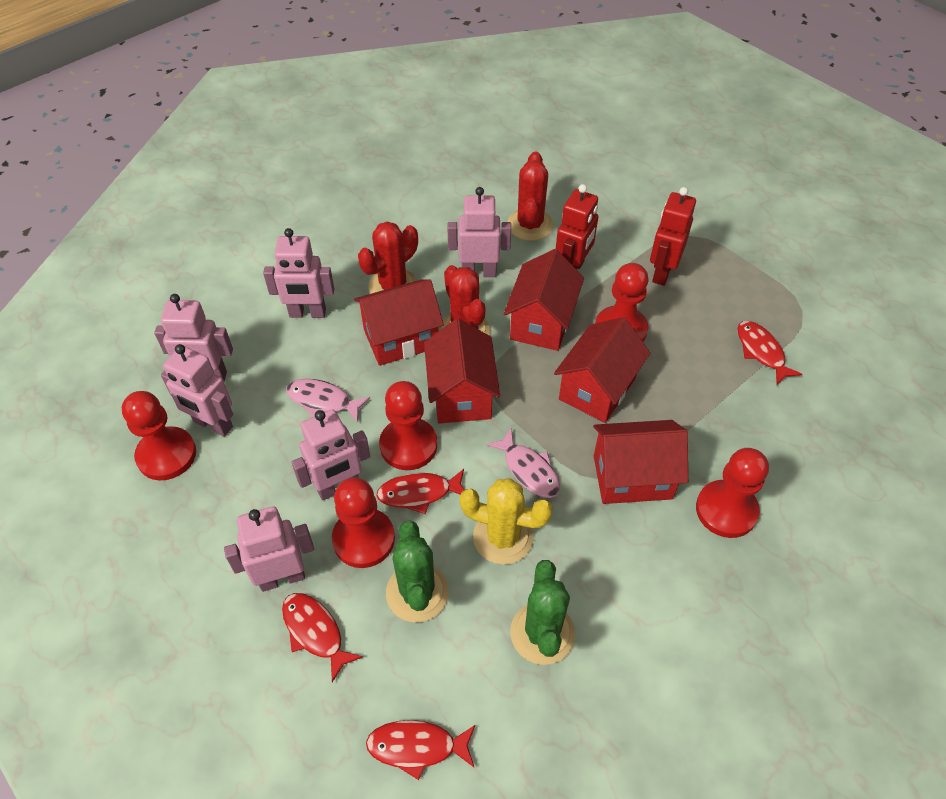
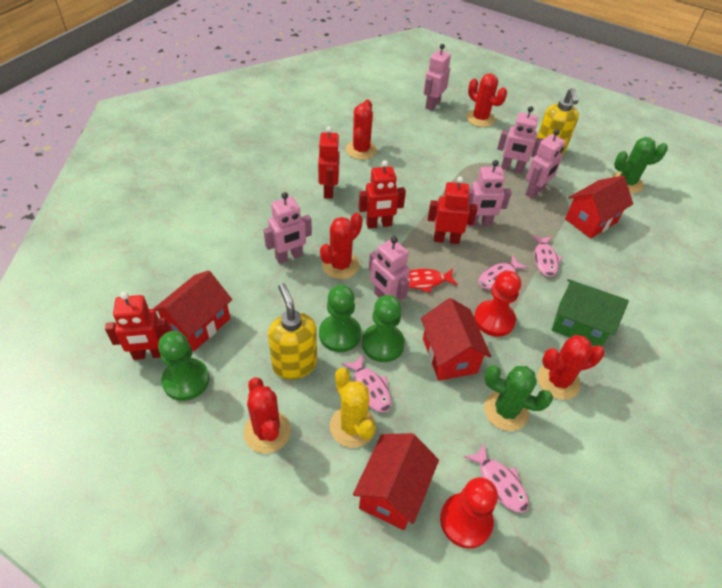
green house: 0 -> 1
green pawn: 0 -> 3
pink fish: 2 -> 4
red cactus: 3 -> 5
red fish: 4 -> 1
red house: 5 -> 4
red pawn: 5 -> 2
red robot: 2 -> 4
yellow soap dispenser: 0 -> 2

